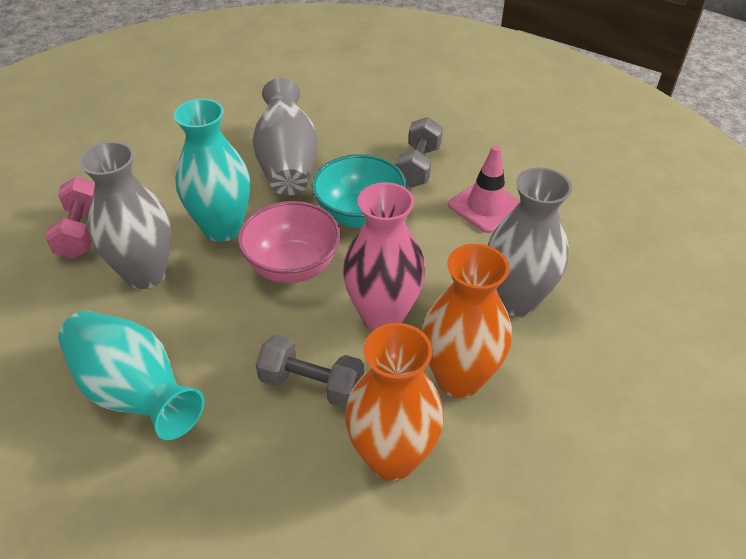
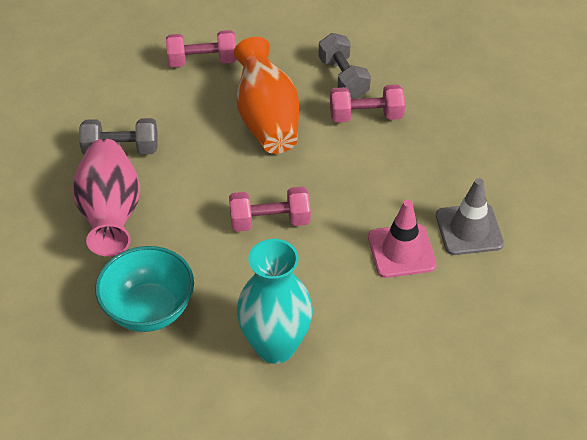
grey traffic cone: 0 -> 1
grey vase: 3 -> 0
orange vase: 2 -> 1
pink bowl: 1 -> 0
pink dumbbell: 1 -> 3
turquoise vase: 2 -> 1

